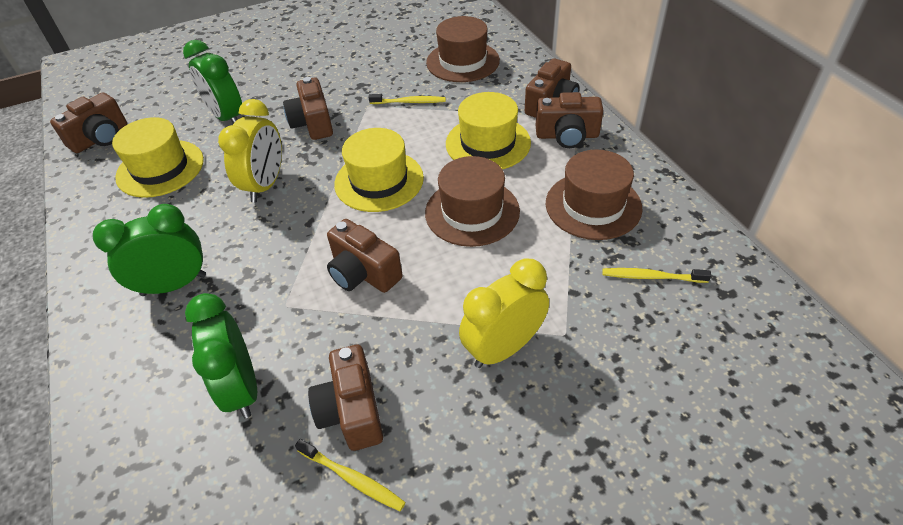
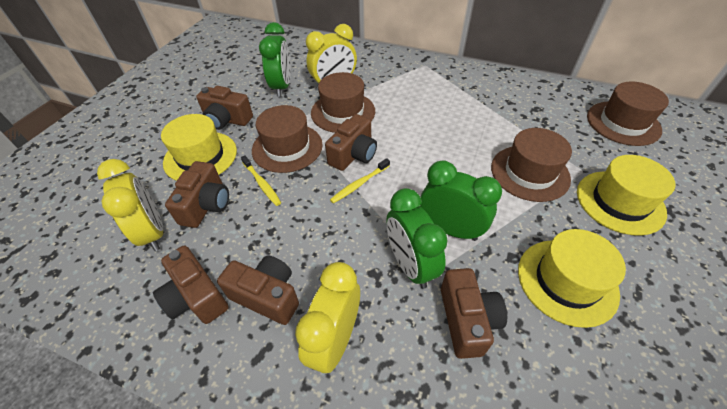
brown hat: 3 -> 4
yellow clock: 2 -> 3
yellow toothbrush: 3 -> 2

